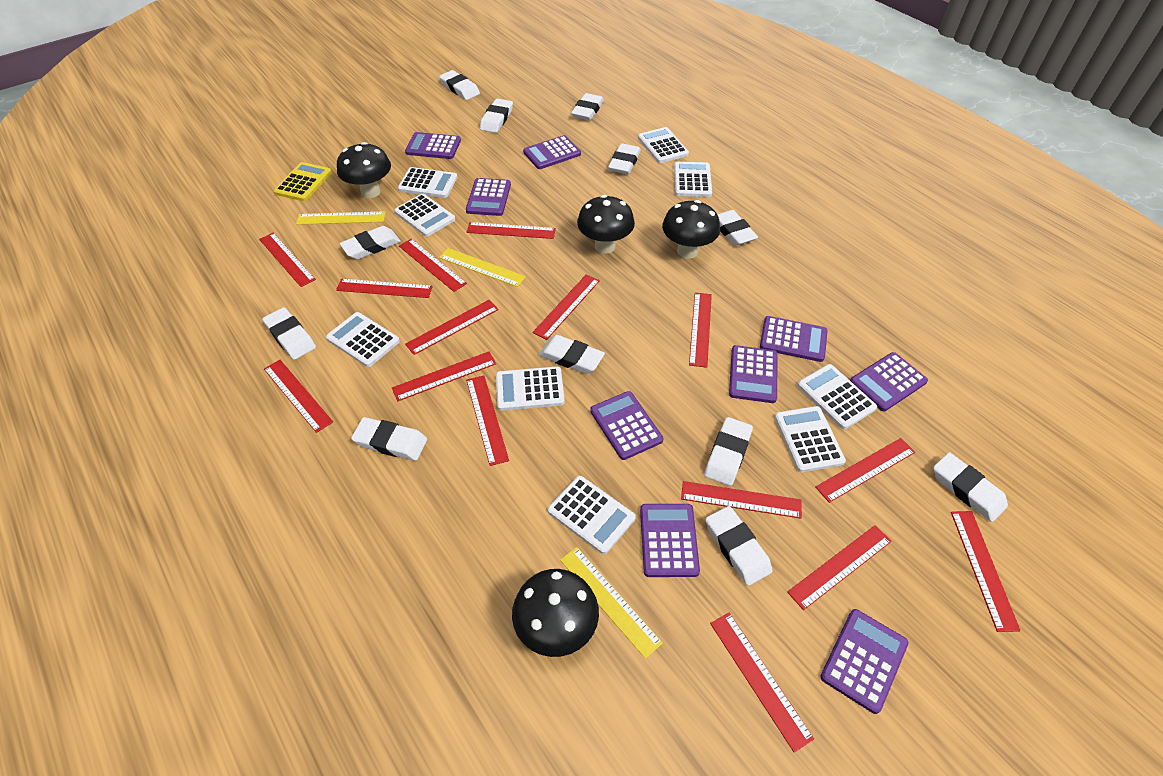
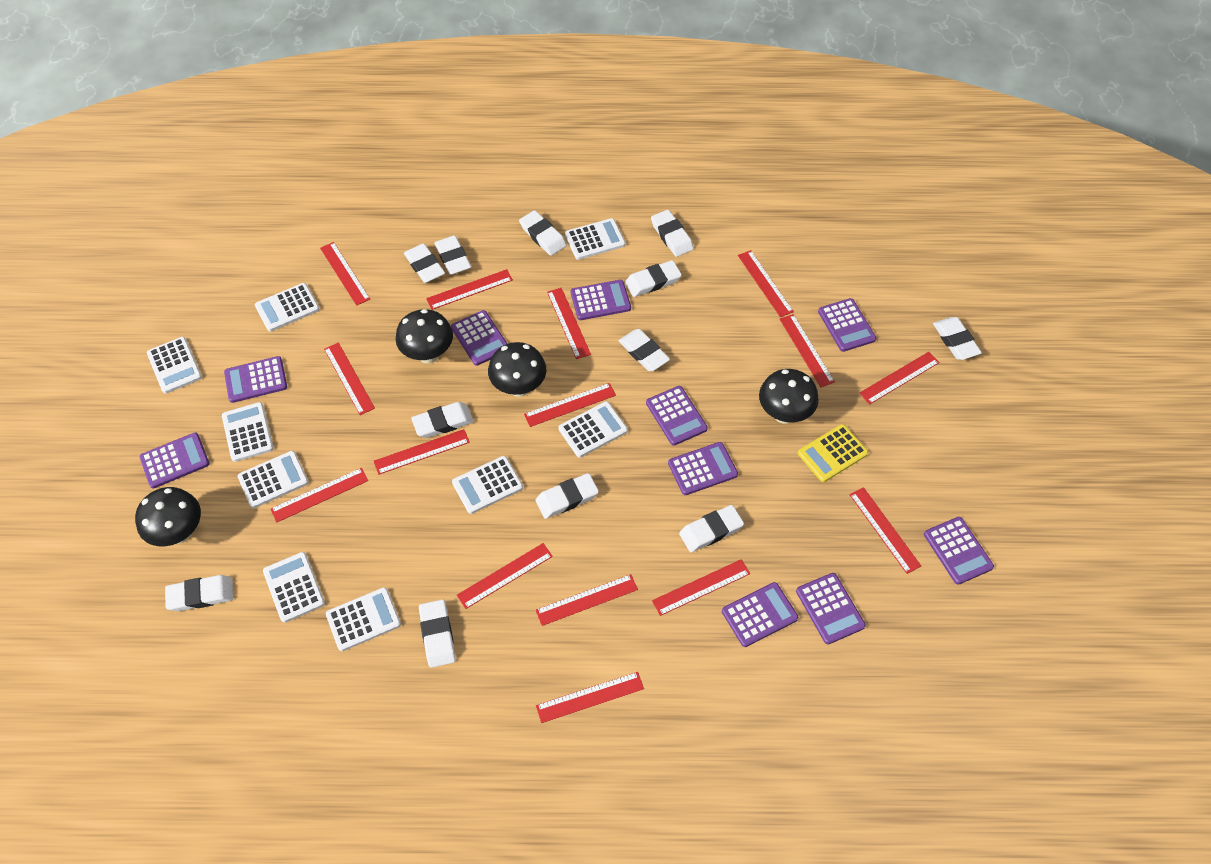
purple calculator: 9 -> 10
yellow ruler: 3 -> 0

